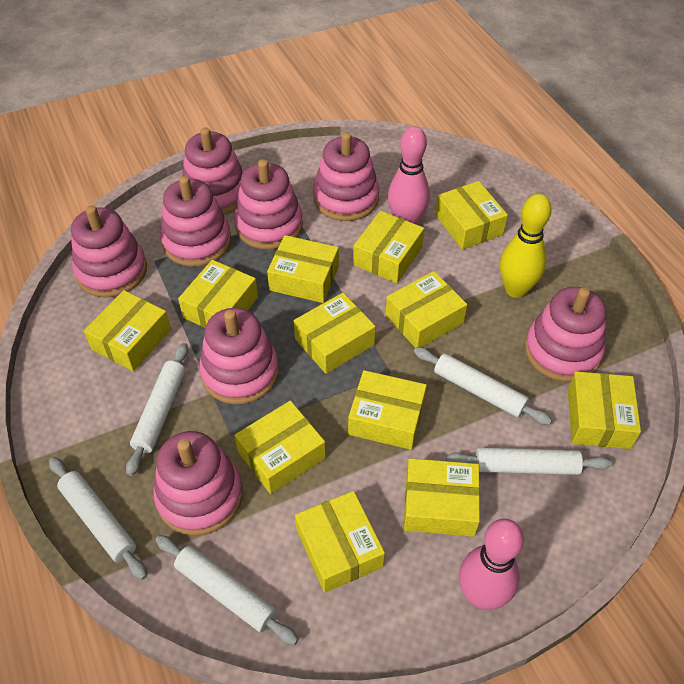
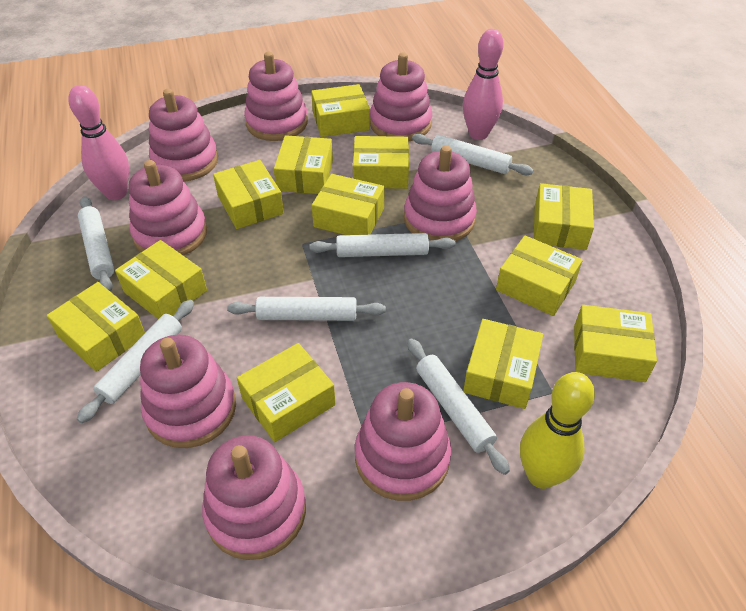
white rolling pin: 5 -> 6

